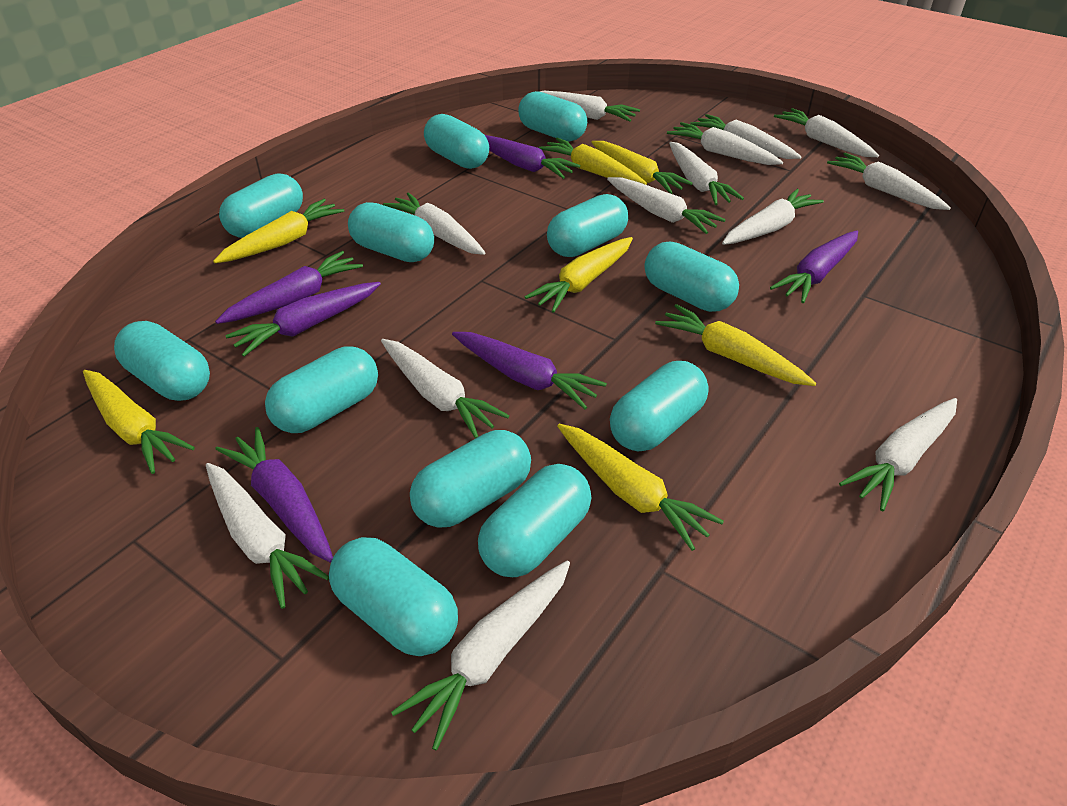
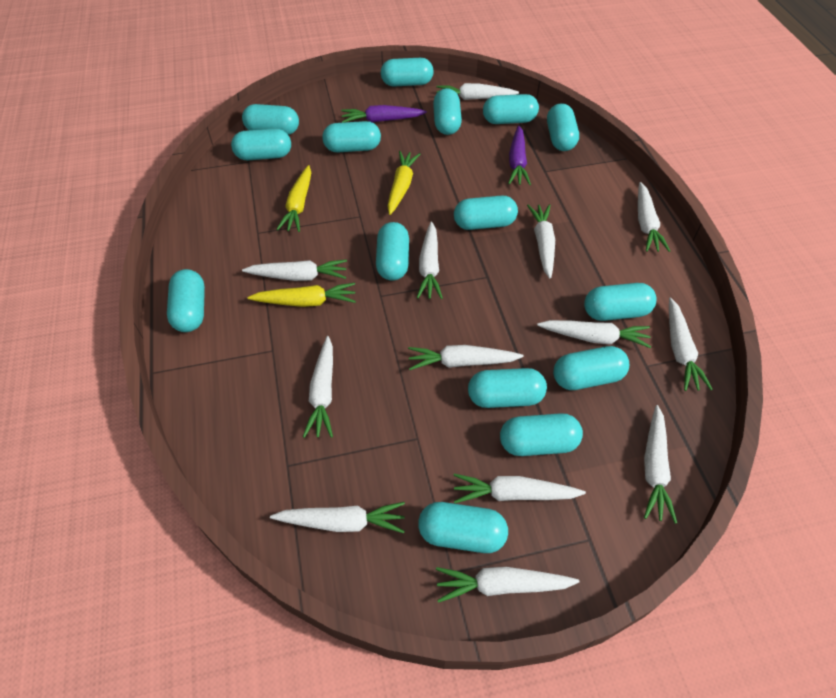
purple carrot: 6 -> 2
turquoise capsule: 12 -> 15
yellow carrot: 7 -> 3

